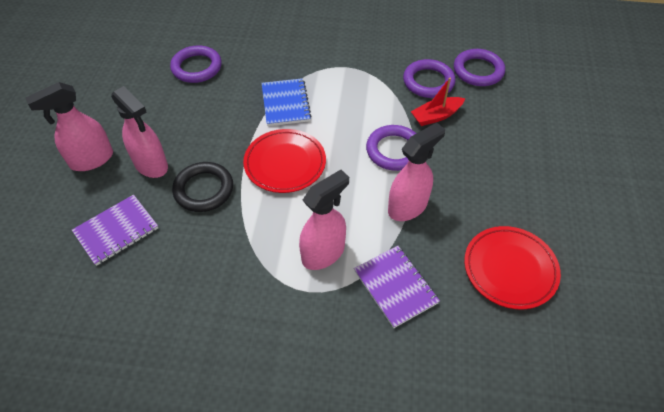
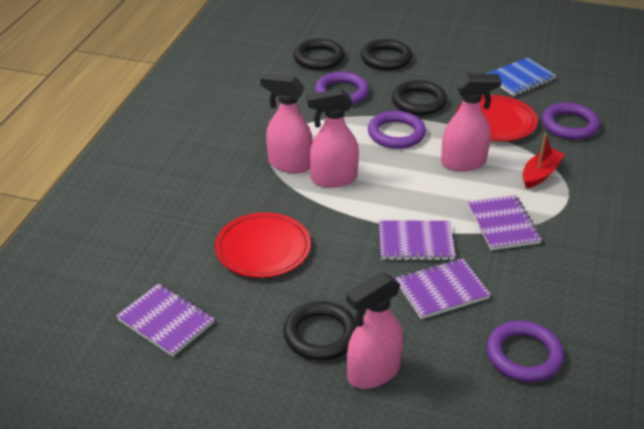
black ring: 1 -> 4
purple notebook: 2 -> 4

